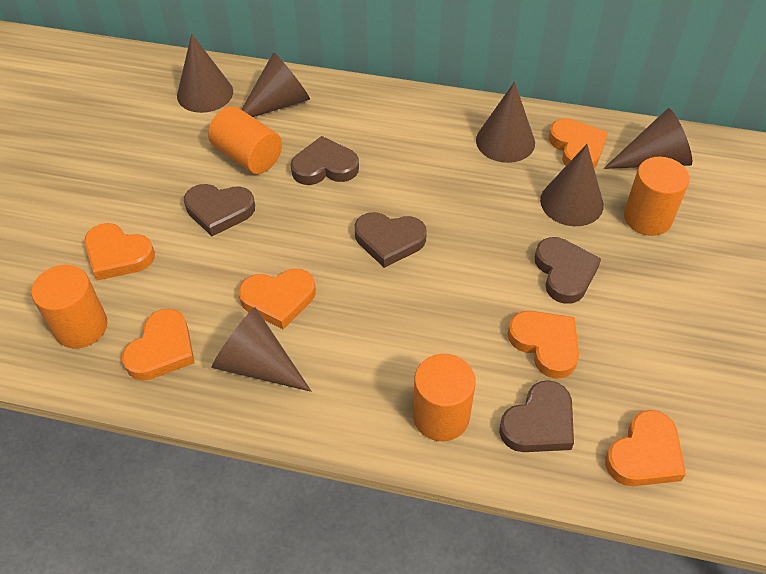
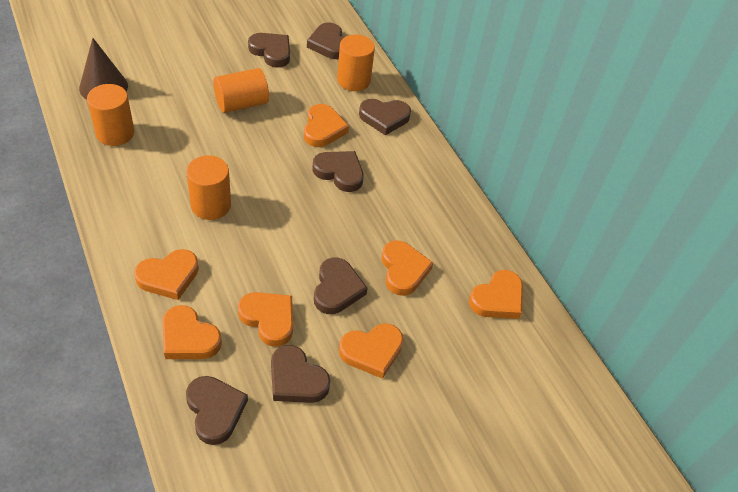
brown cone: 6 -> 1
brown heart: 5 -> 7
orange heart: 6 -> 7

